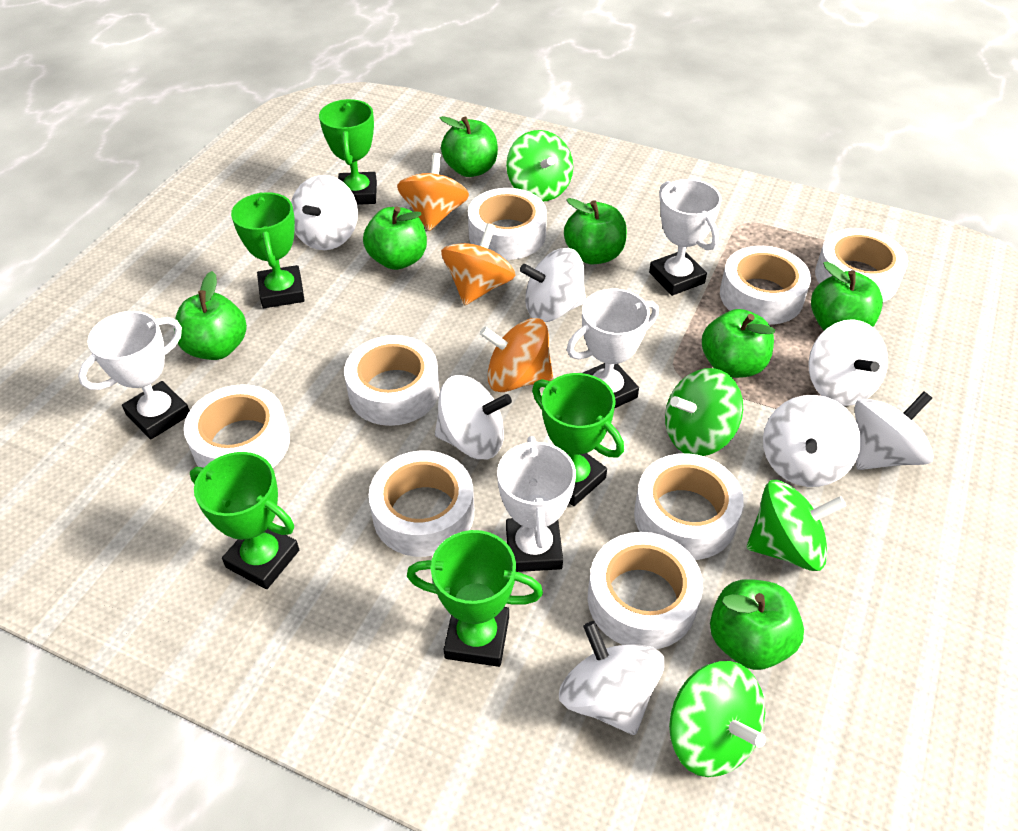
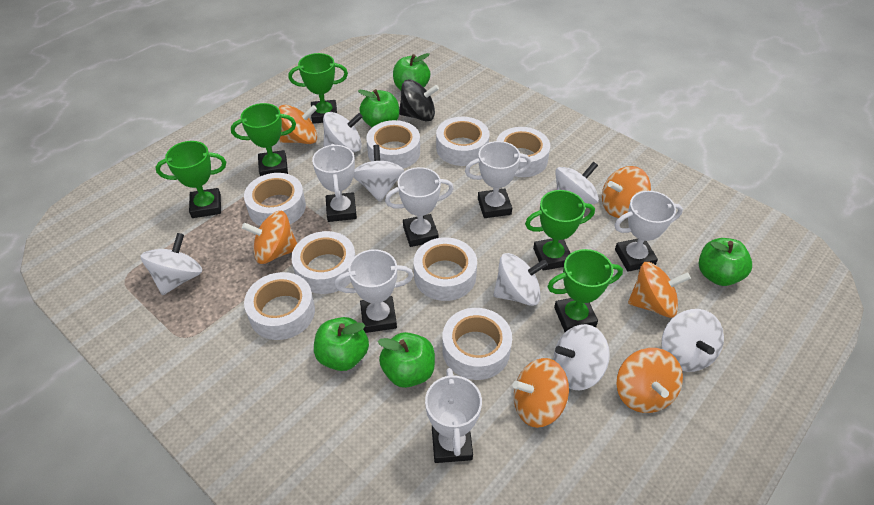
black spinning top: 0 -> 1
green apple: 7 -> 5
green spinning top: 4 -> 0
orange spinning top: 3 -> 6
white trophy: 4 -> 6

